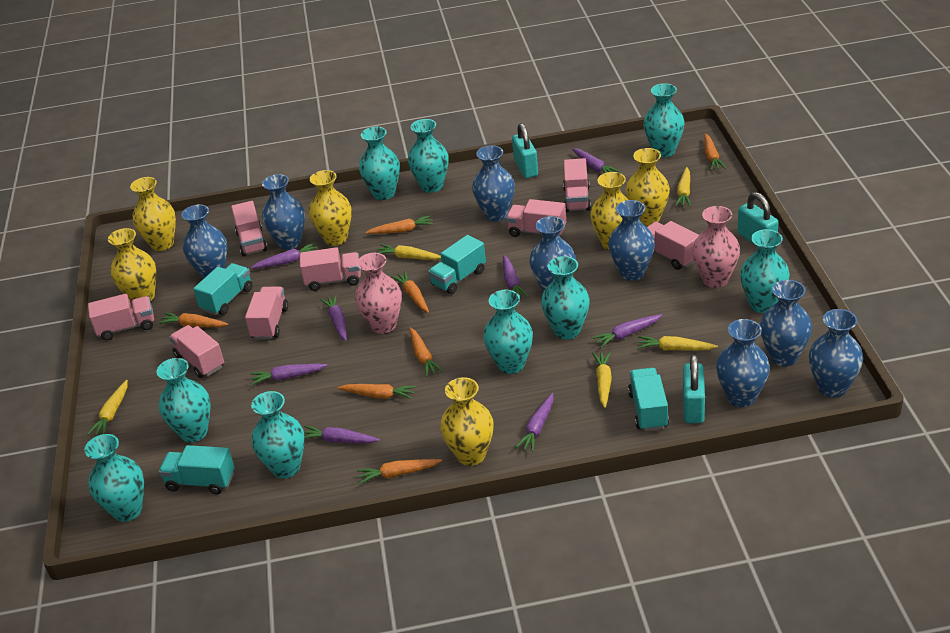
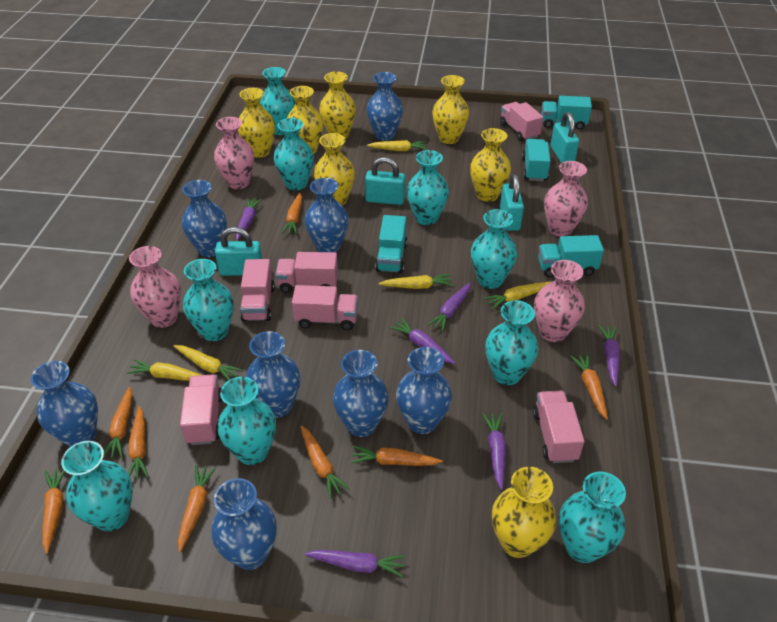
orange carrot: 7 -> 8
pink truck: 8 -> 6
pink vase: 2 -> 4
purple carrot: 8 -> 6
turquoise padlock: 3 -> 4
yellow vase: 6 -> 7

